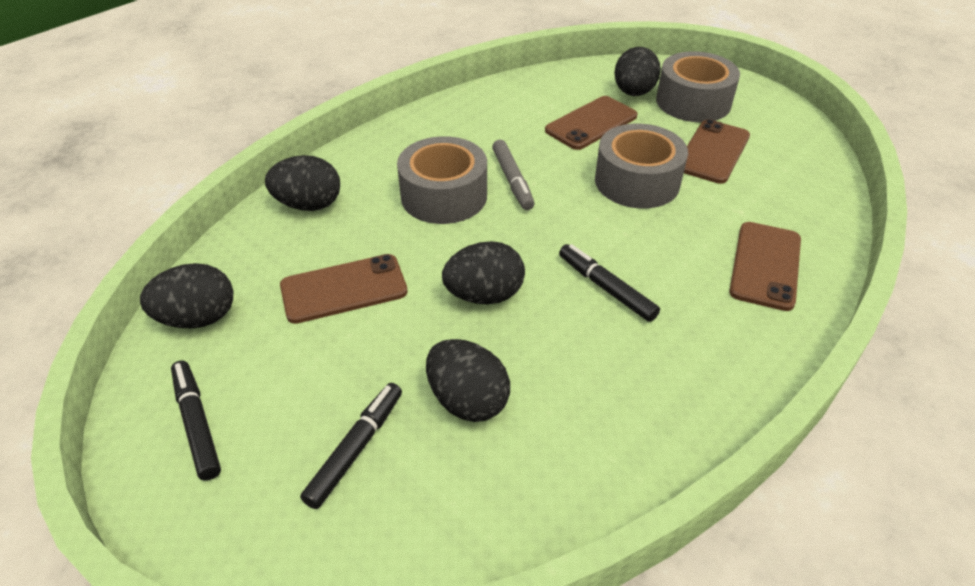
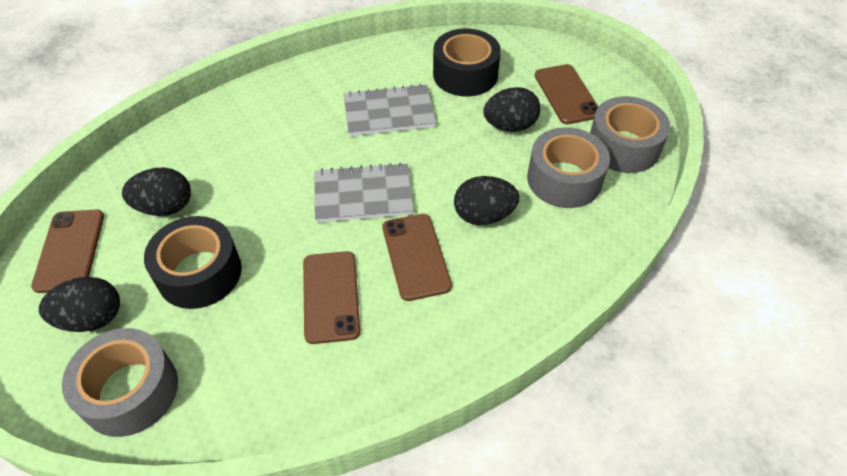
black egg: 5 -> 4
black marker: 3 -> 0
black tape: 0 -> 2
grey marker: 1 -> 0
grey notebook: 0 -> 2

